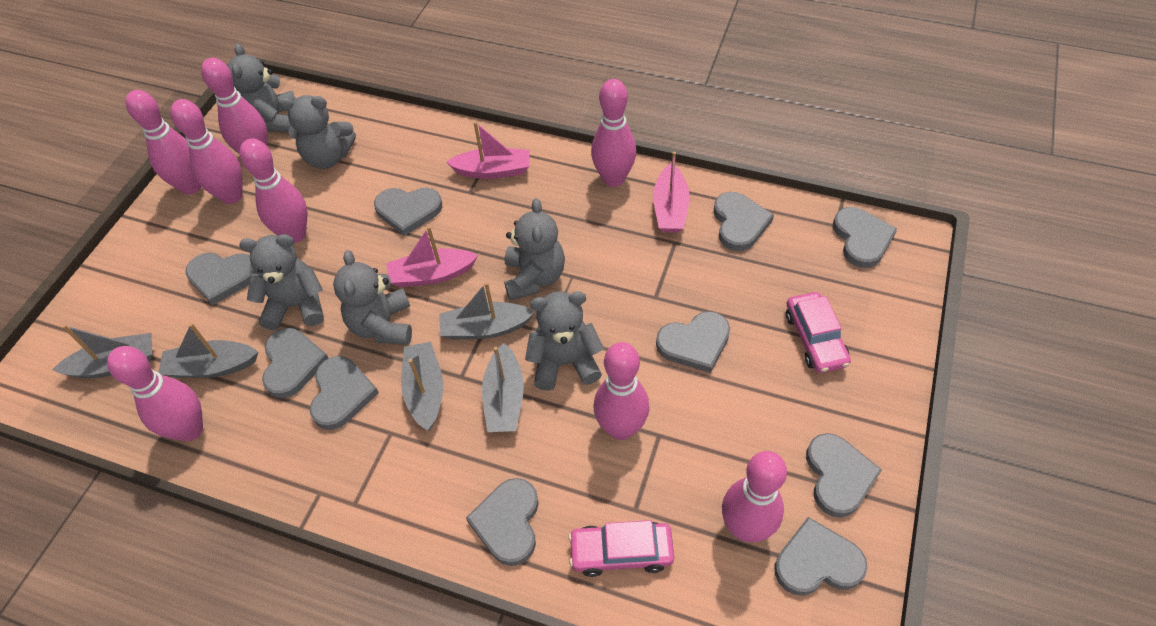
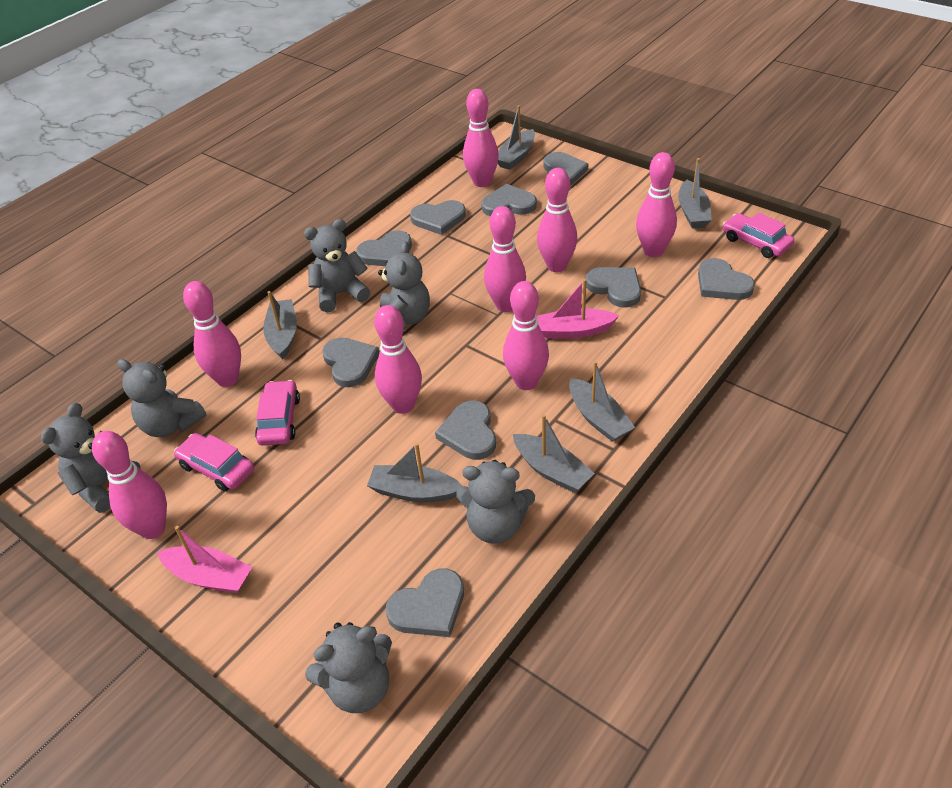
grey boat: 5 -> 6
grey heart: 10 -> 9
pink boat: 3 -> 2
pink car: 2 -> 3

